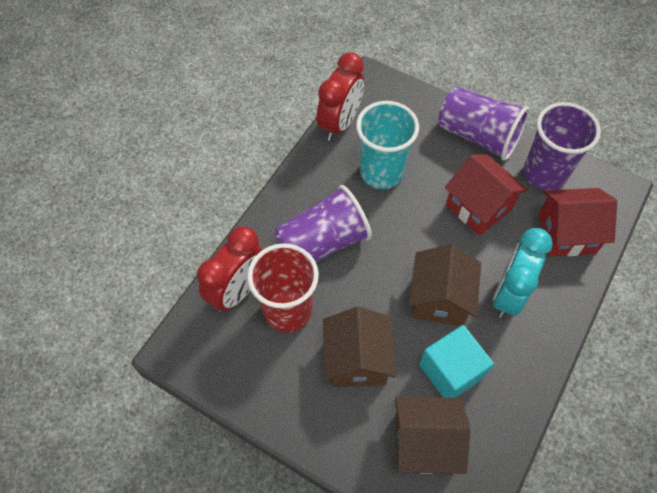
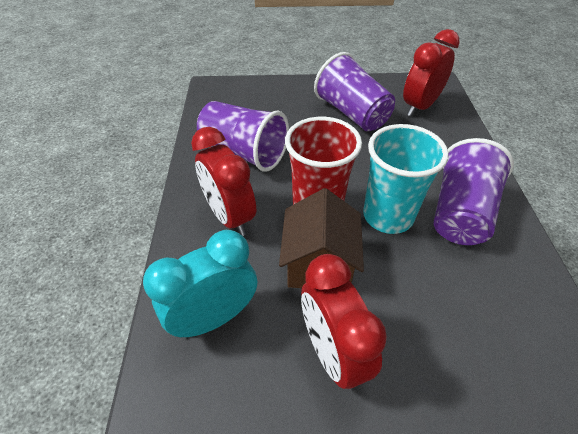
brown house: 3 -> 1
red clock: 2 -> 3
red house: 2 -> 0
turquoise cube: 1 -> 0

